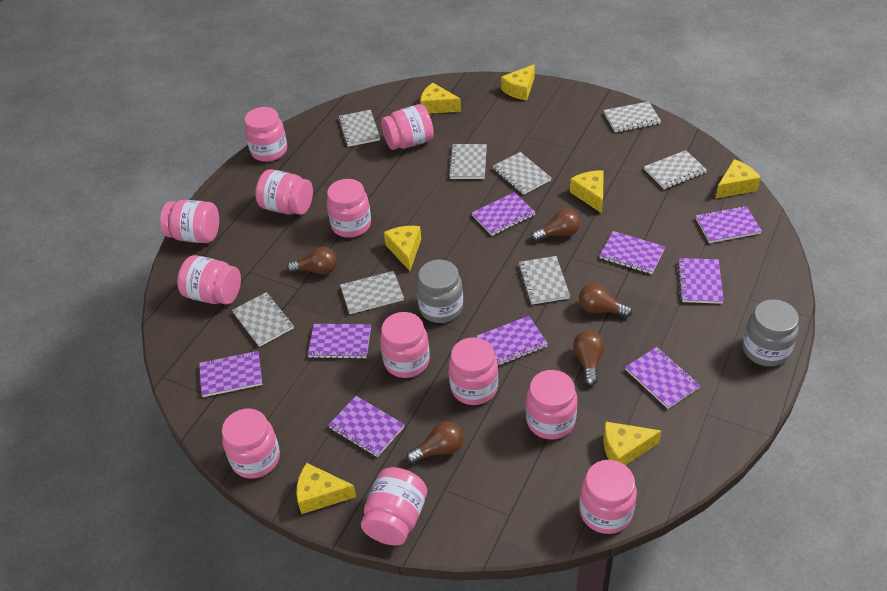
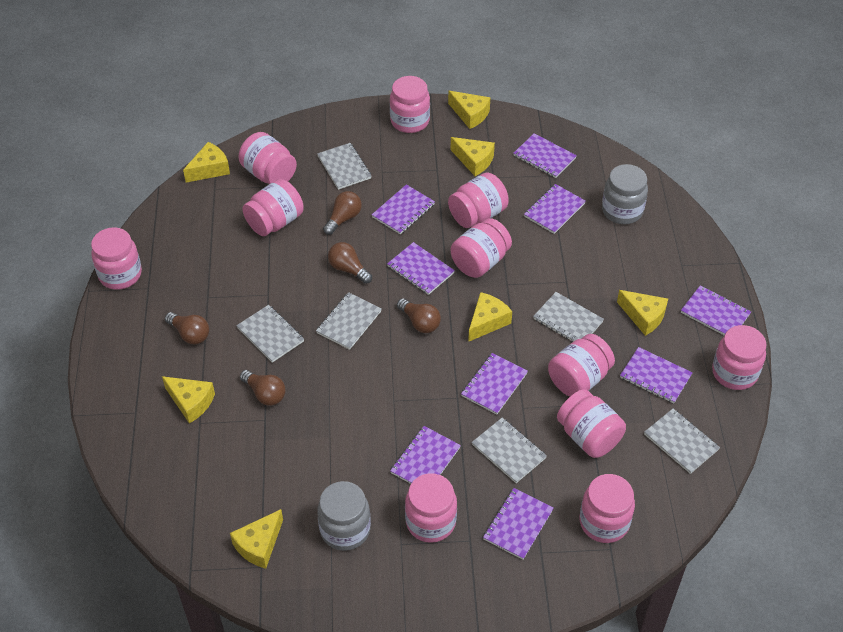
grey notebook: 8 -> 6
pink jar: 12 -> 11

